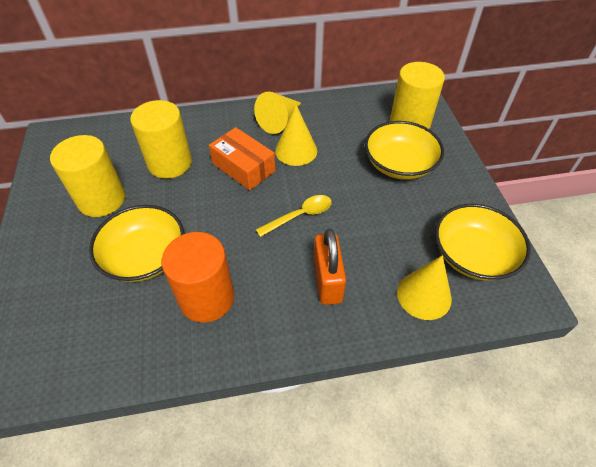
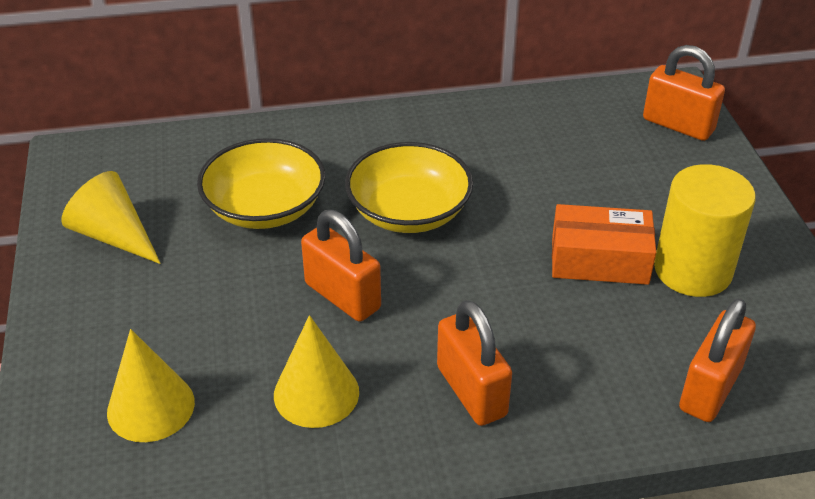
orange cylinder: 1 -> 0
orange padlock: 1 -> 4
yellow bowl: 3 -> 2
yellow cylinder: 3 -> 1
yellow spoon: 1 -> 0

